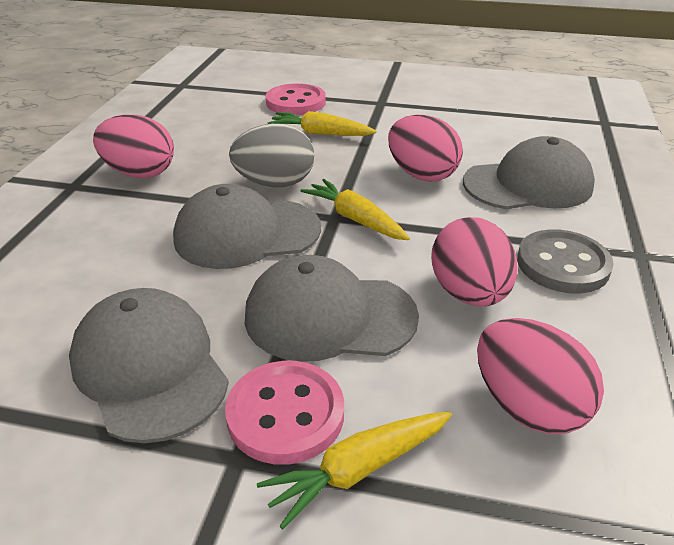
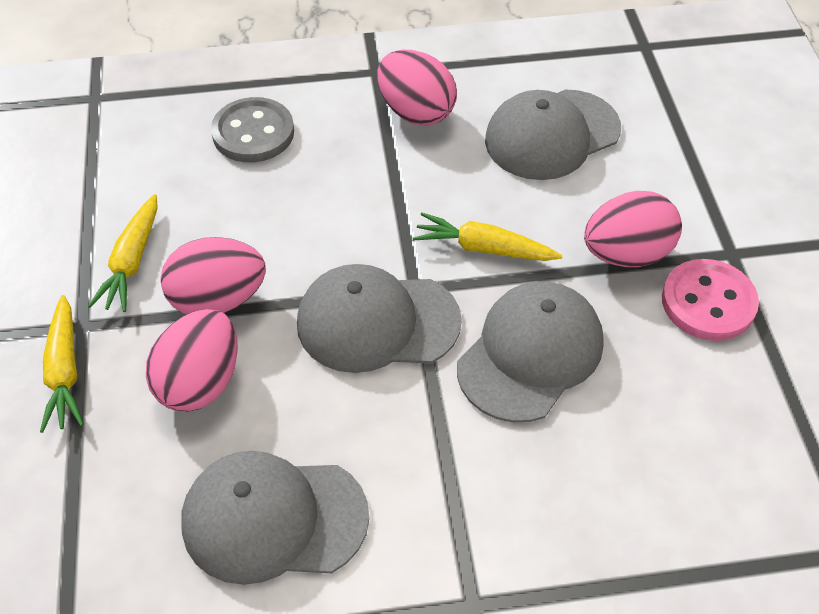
grey egg: 1 -> 0
pink button: 2 -> 1

